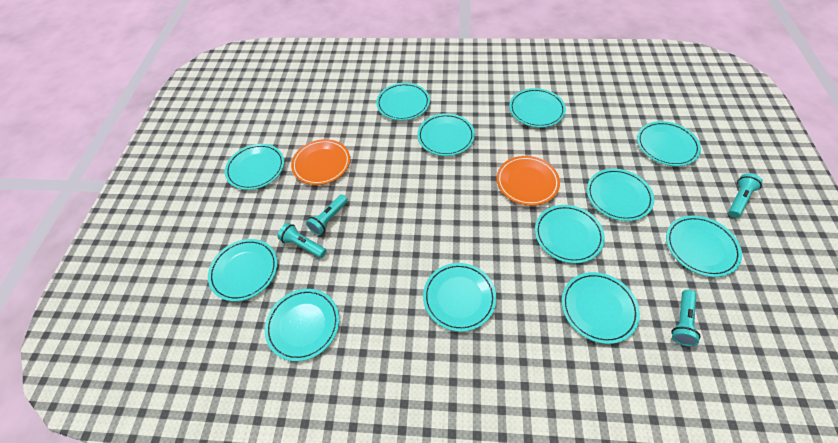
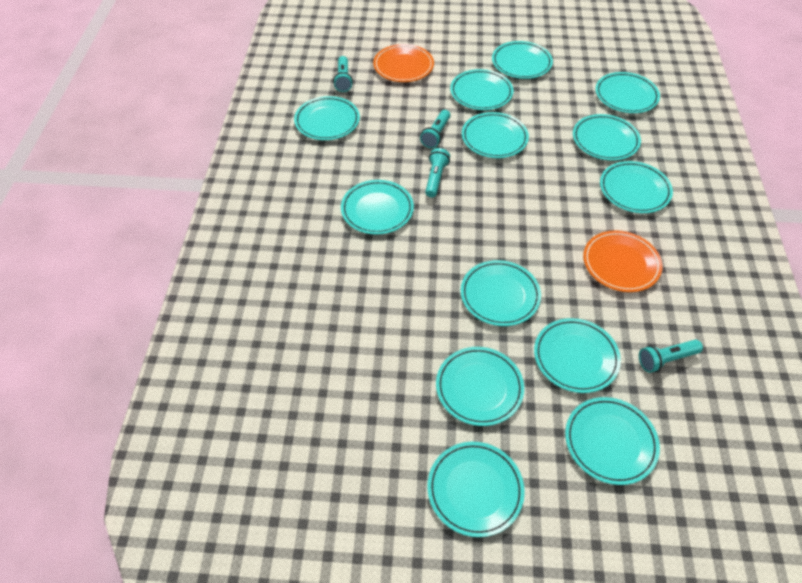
turquoise plate: 12 -> 13

